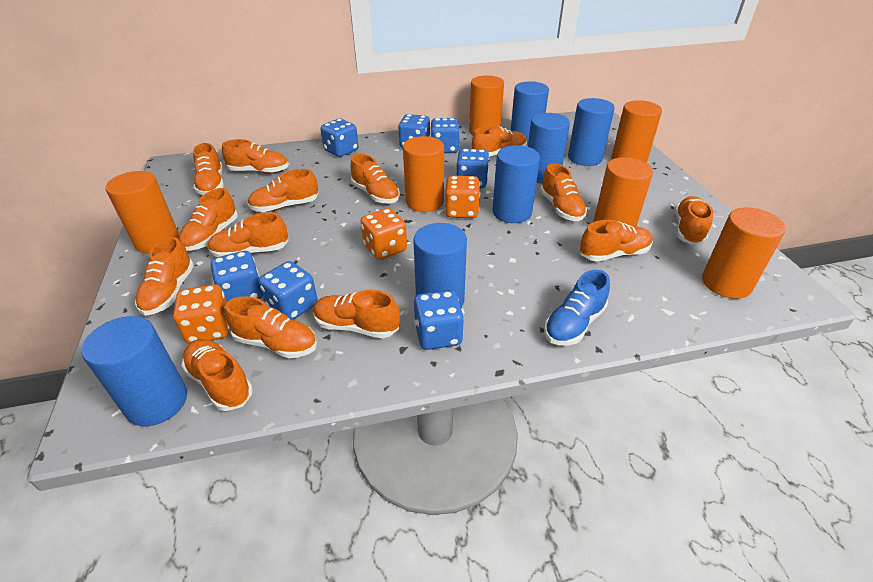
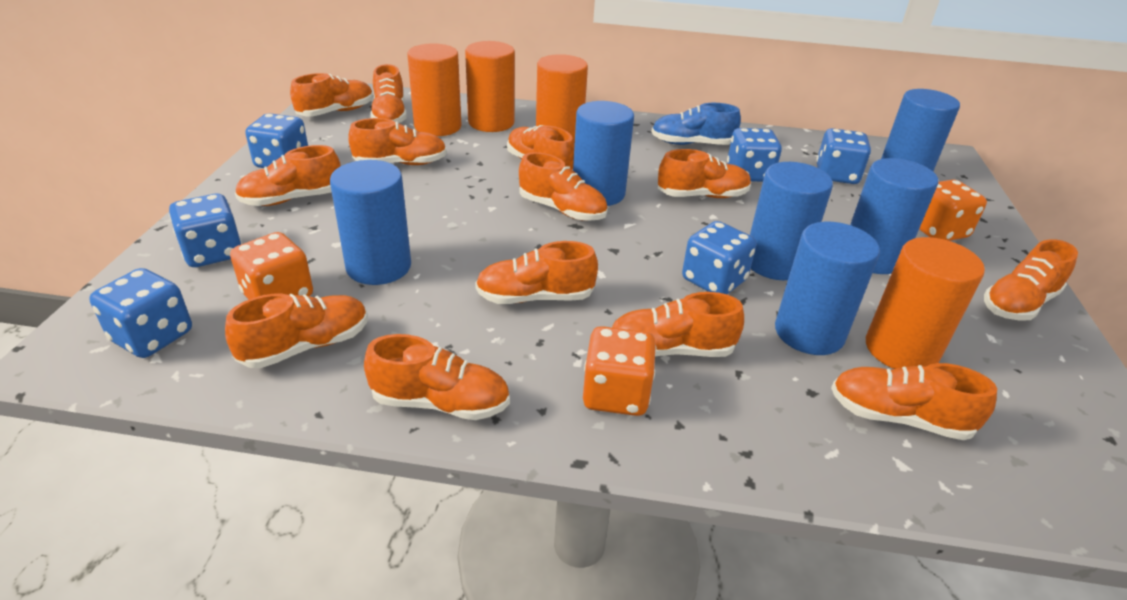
blue dice: 7 -> 6
orange cylinder: 6 -> 4
orange shoe: 14 -> 13

